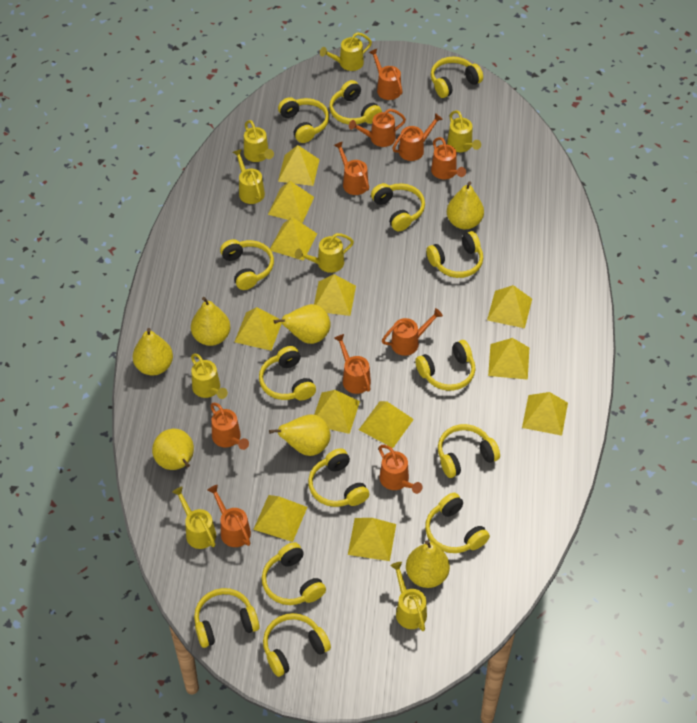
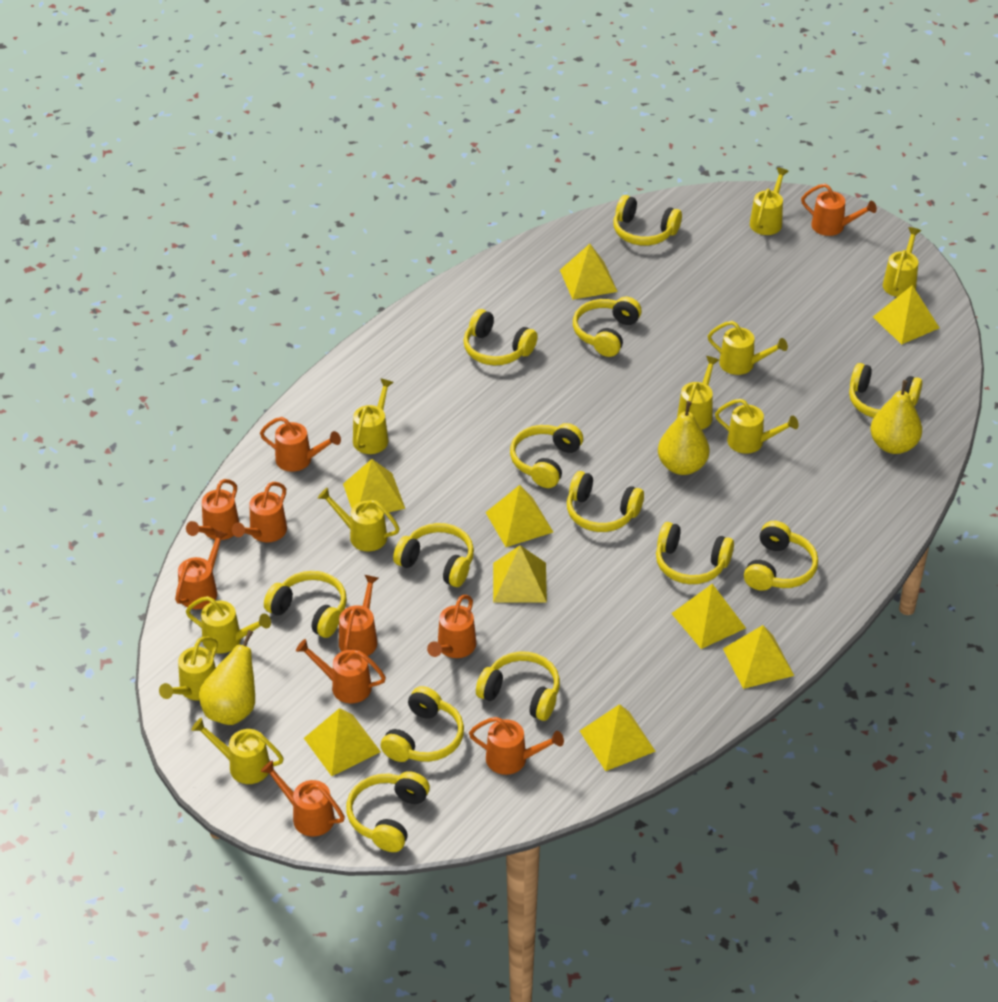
yellow headphones: 14 -> 13
yellow pear: 7 -> 3
yellow pyramid: 12 -> 9
yellow watering can: 8 -> 10

